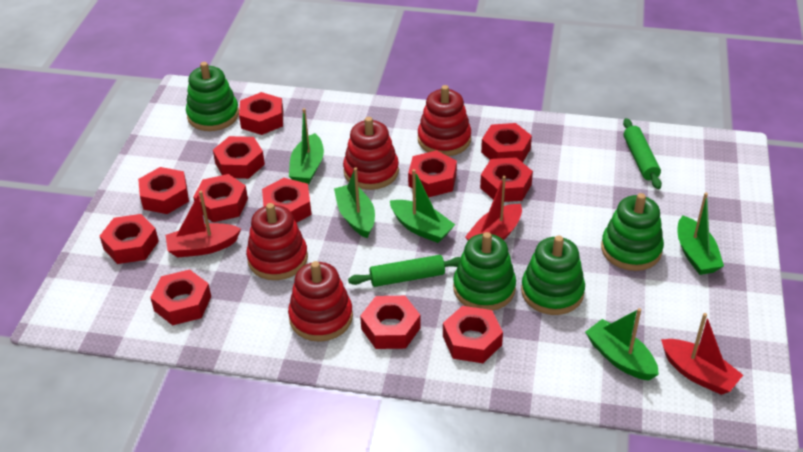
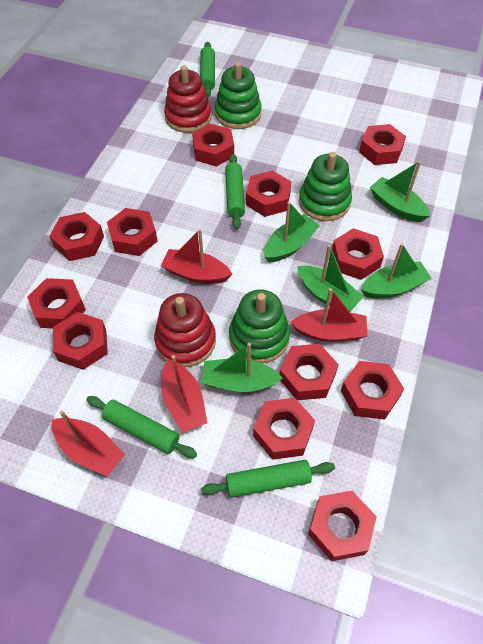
green rolling pin: 2 -> 4
green stacking toy: 4 -> 3
red boat: 3 -> 4
red stacking toy: 4 -> 2

